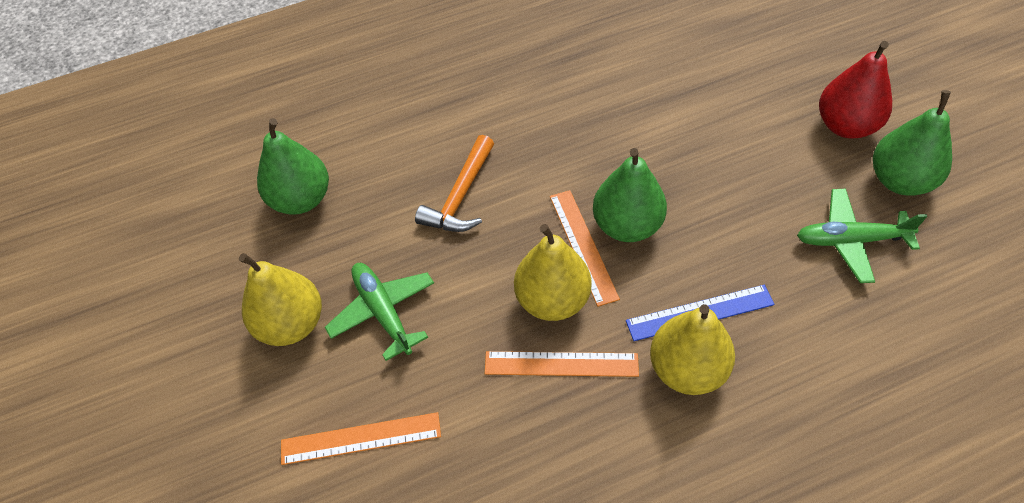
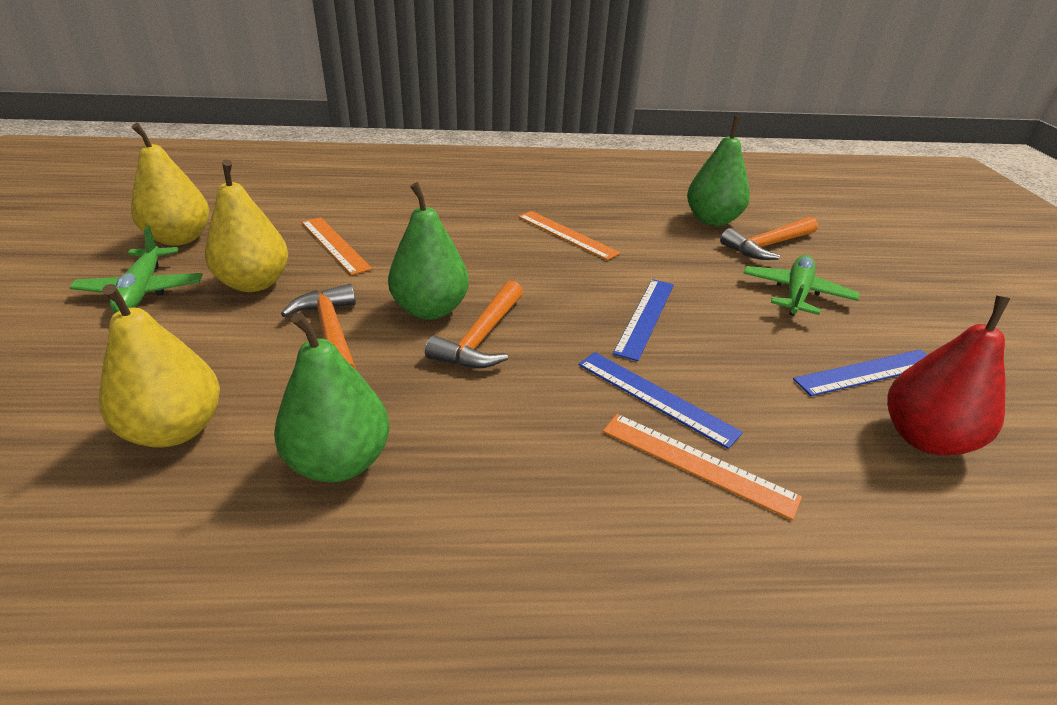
blue ruler: 1 -> 3
orange hammer: 1 -> 3

